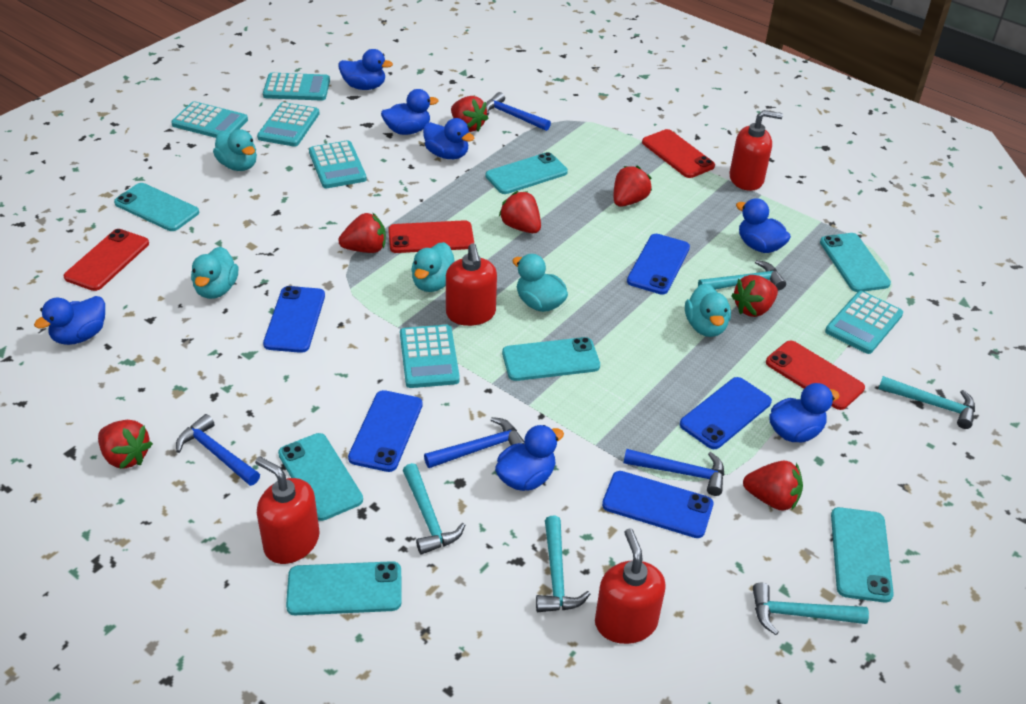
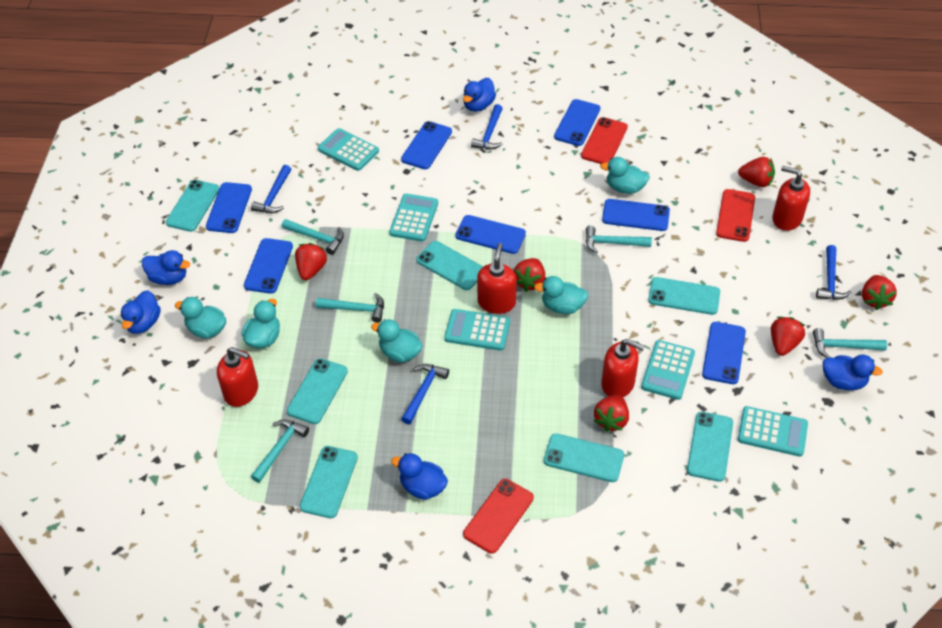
blue duck: 7 -> 5
blue phone: 5 -> 7
red phone: 4 -> 3
red strawberry: 7 -> 6
turquoise calculator: 6 -> 5

